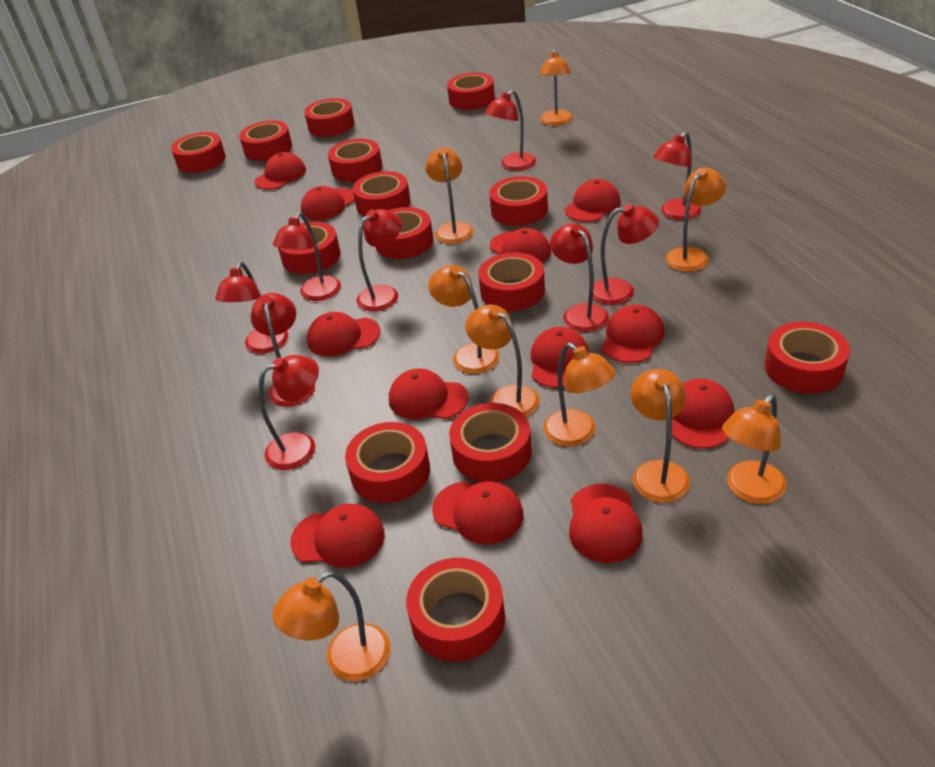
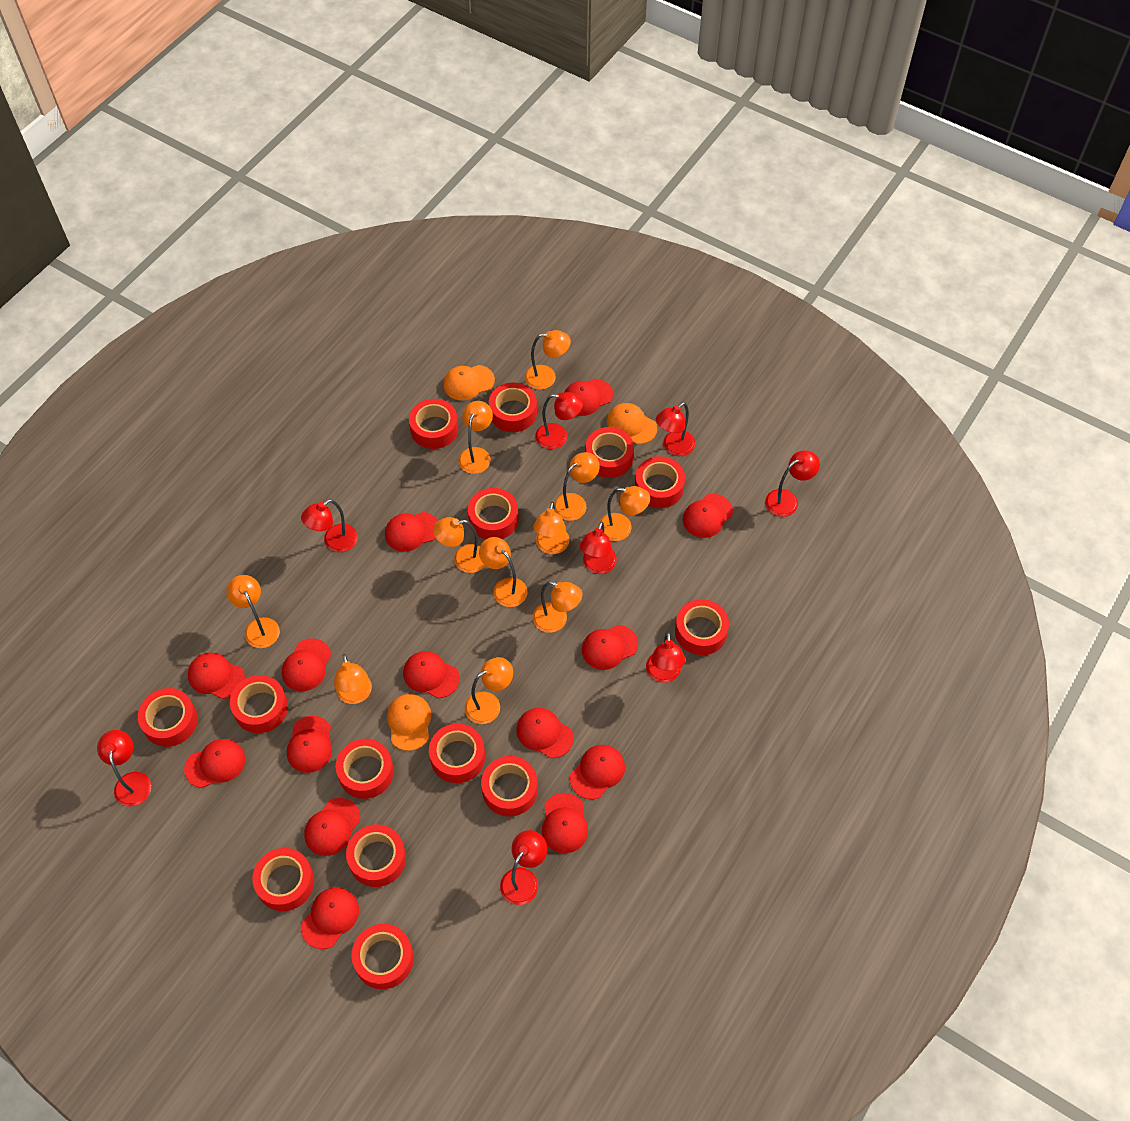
orange cap: 0 -> 3
orange lamp: 9 -> 11
red cap: 12 -> 14
red lamp: 9 -> 8

